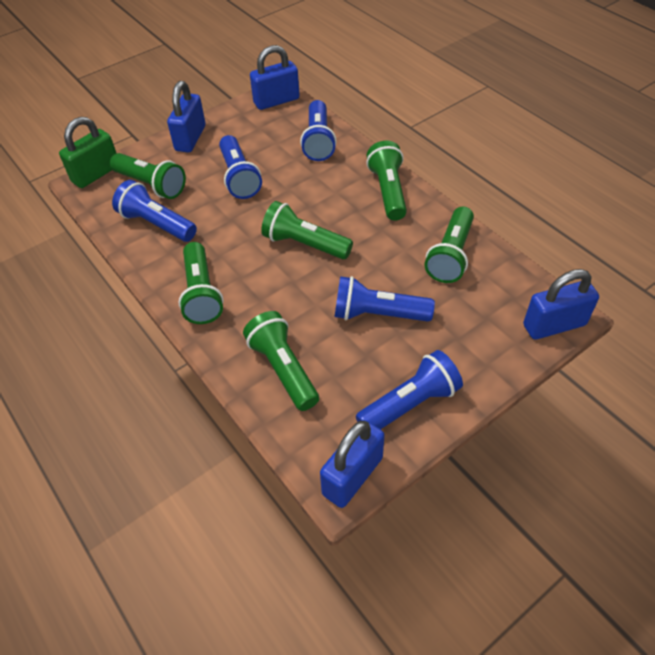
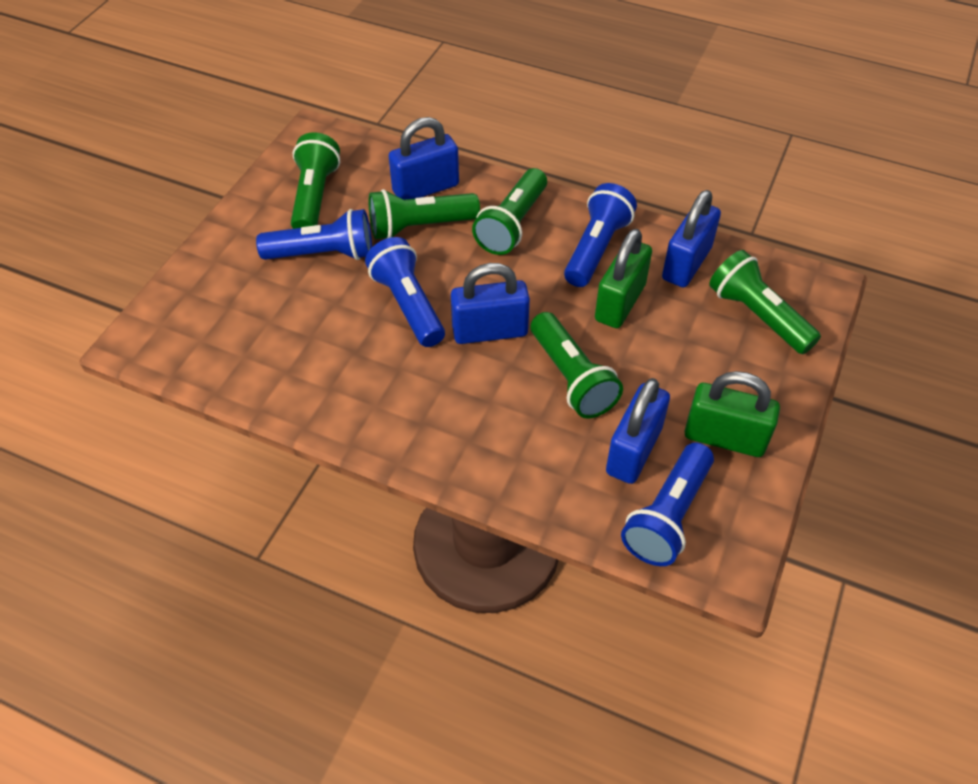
blue flashlight: 5 -> 4
green flashlight: 6 -> 5
green padlock: 1 -> 2

